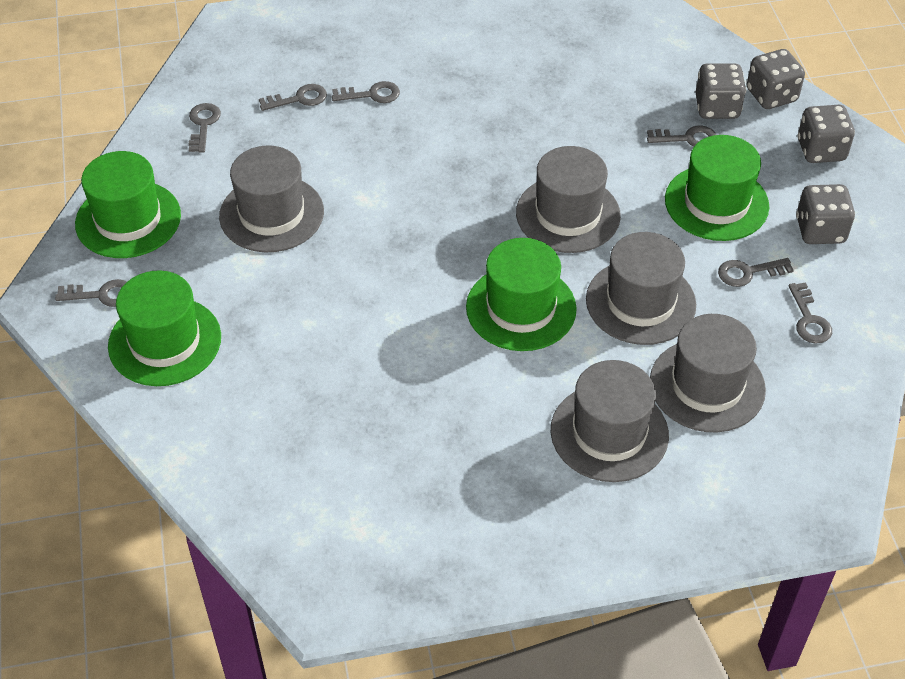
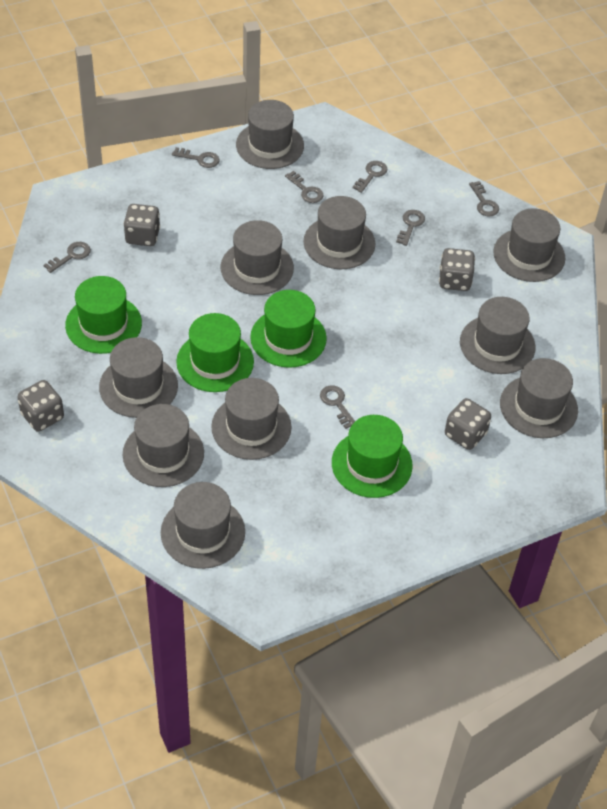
grey hat: 5 -> 10

